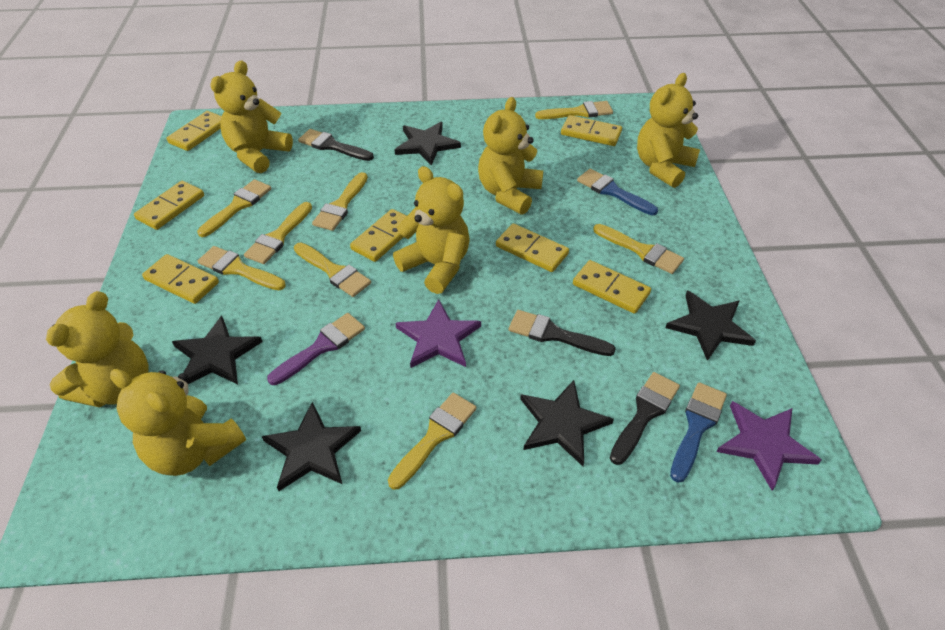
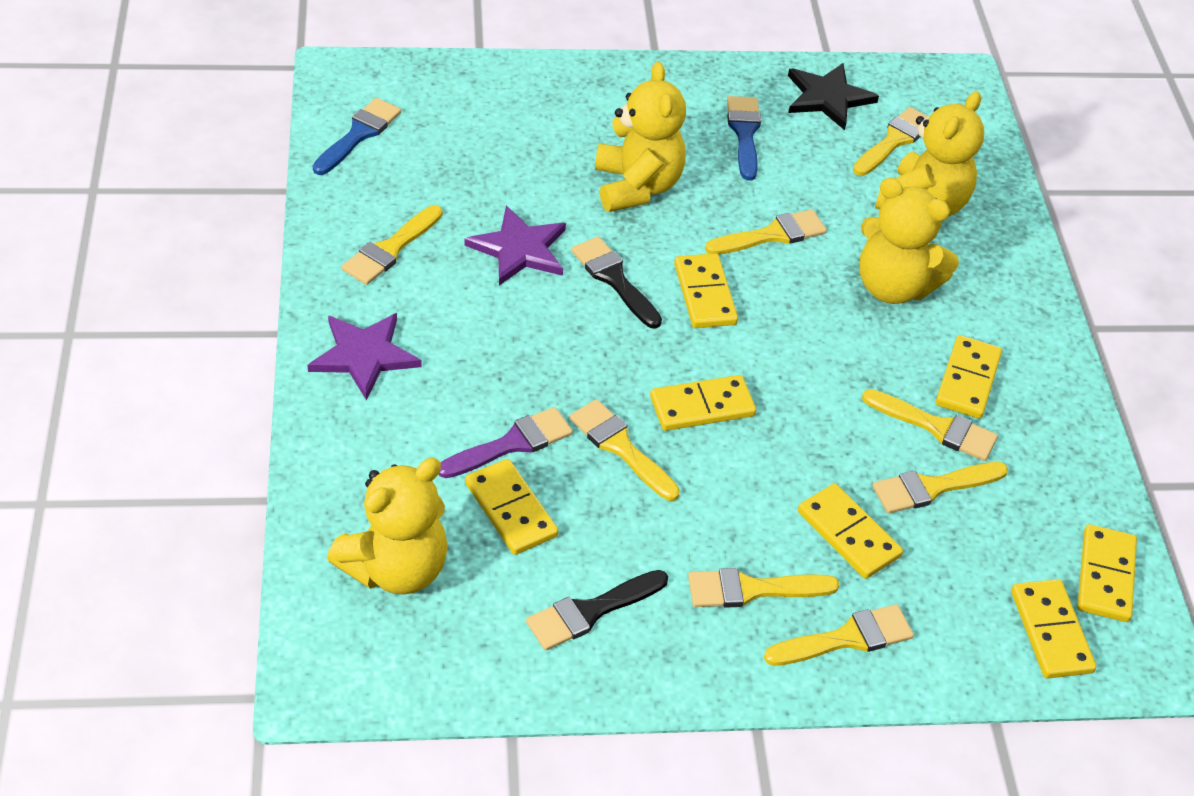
black brush: 3 -> 2
black star: 5 -> 1
yellow teddy bear: 6 -> 4

